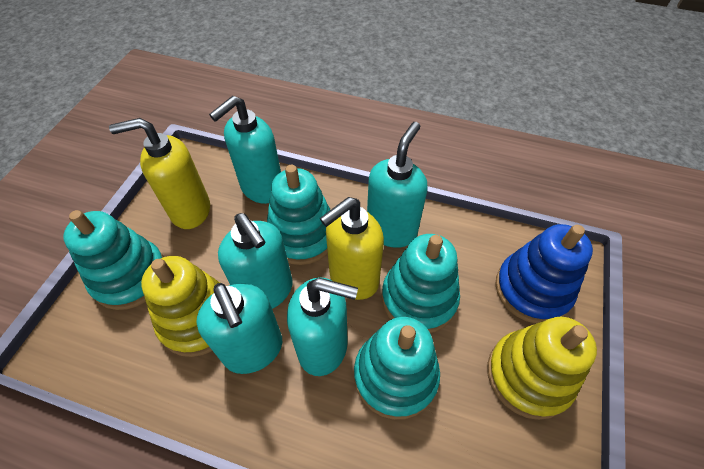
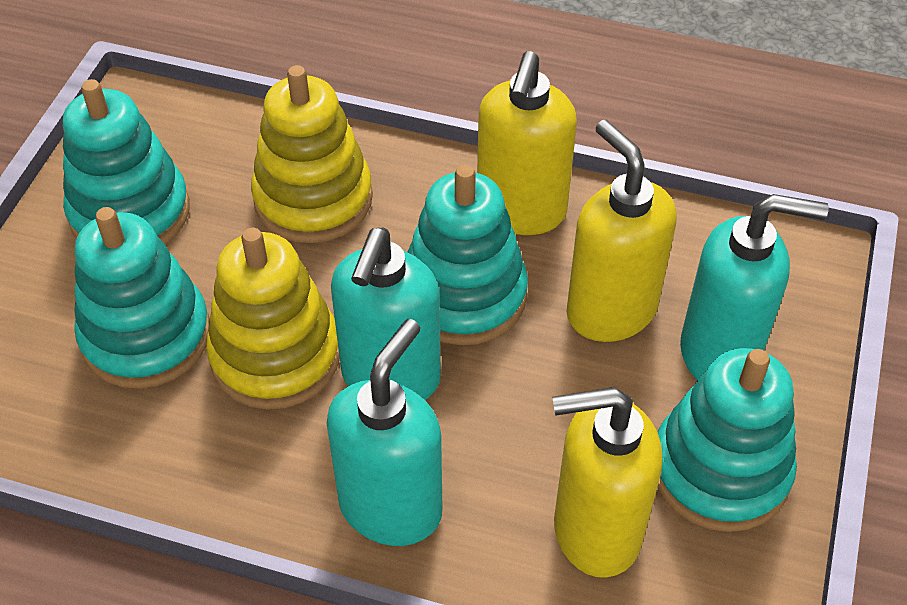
blue stacking toy: 1 -> 0
turquoise soap dispenser: 5 -> 3
yellow soap dispenser: 2 -> 3

